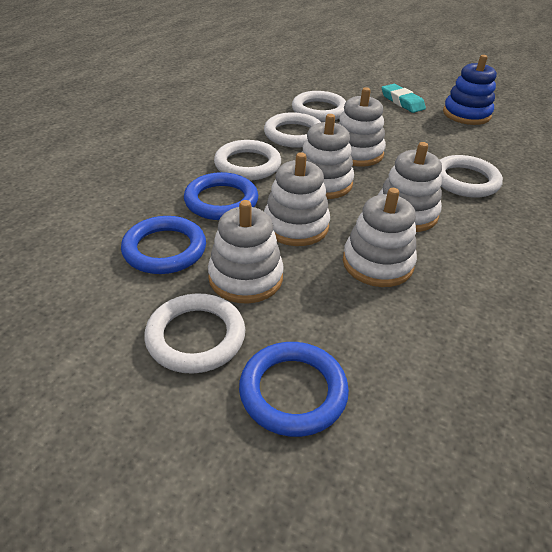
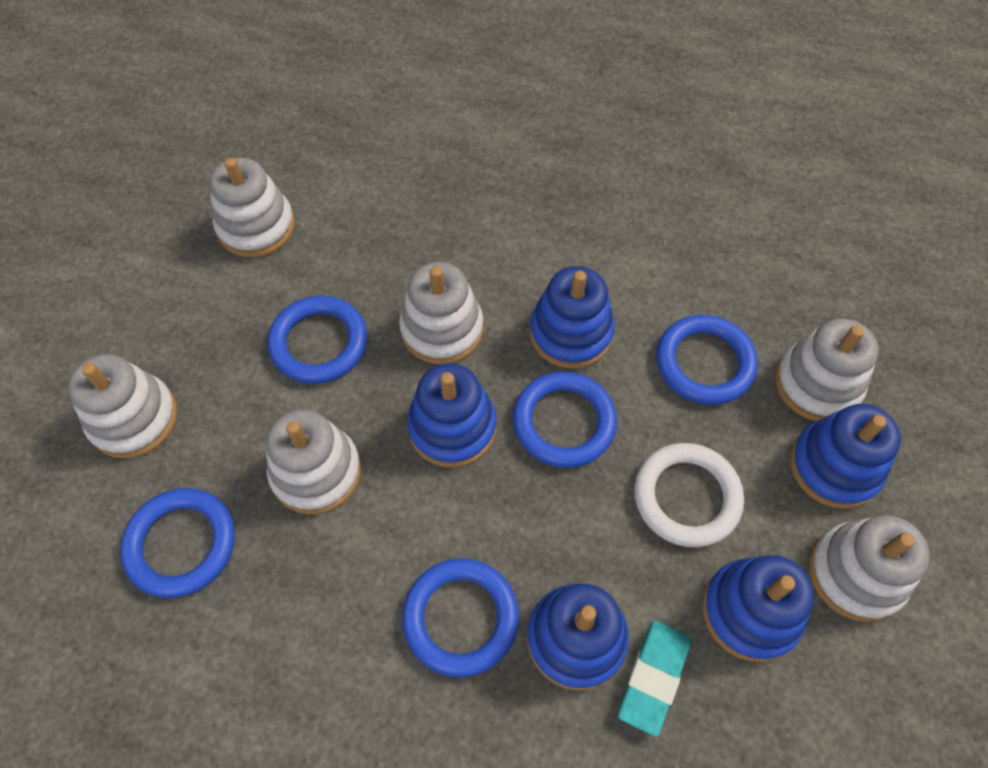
blue ring: 3 -> 5
blue stacking toy: 1 -> 5
white ring: 5 -> 1

